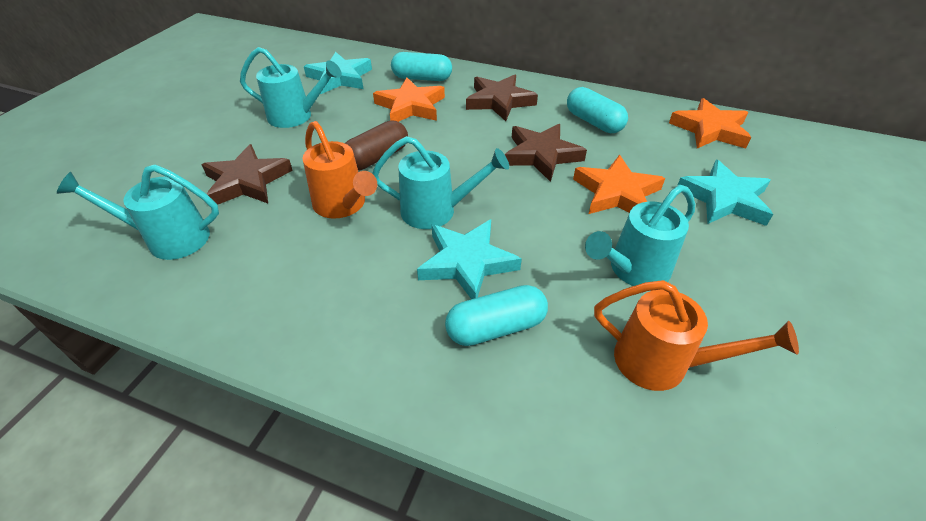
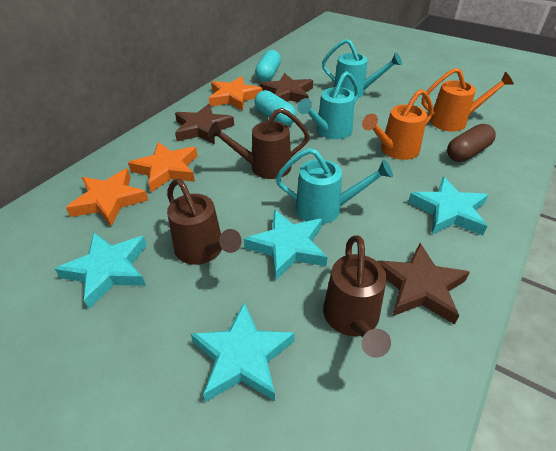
brown watering can: 0 -> 3
turquoise capsule: 3 -> 2
turquoise star: 3 -> 4
turquoise watering can: 4 -> 3

